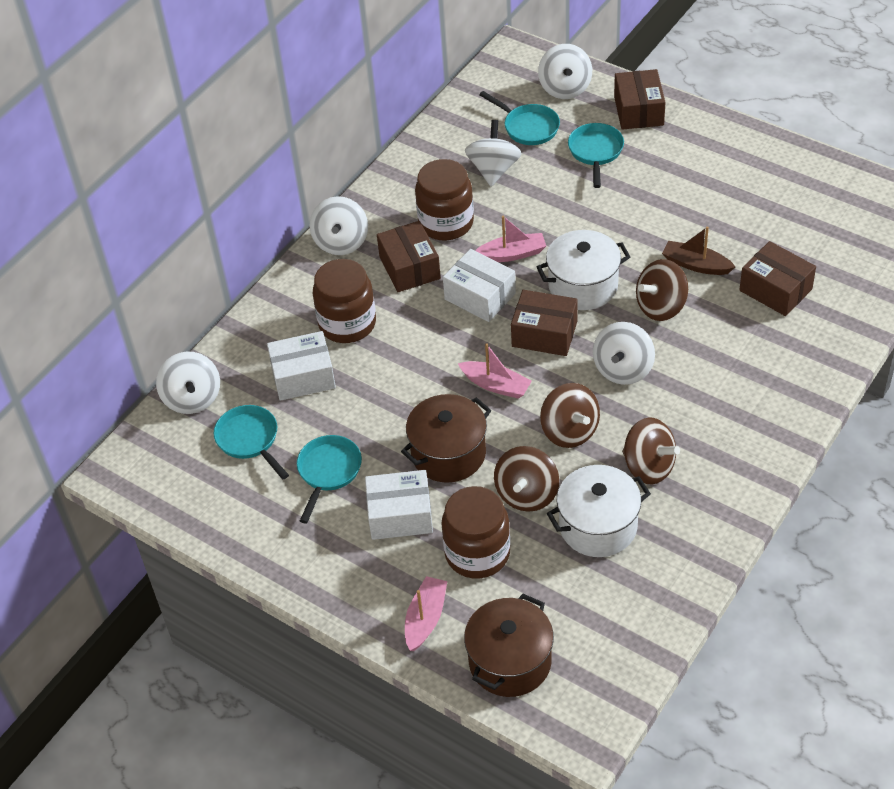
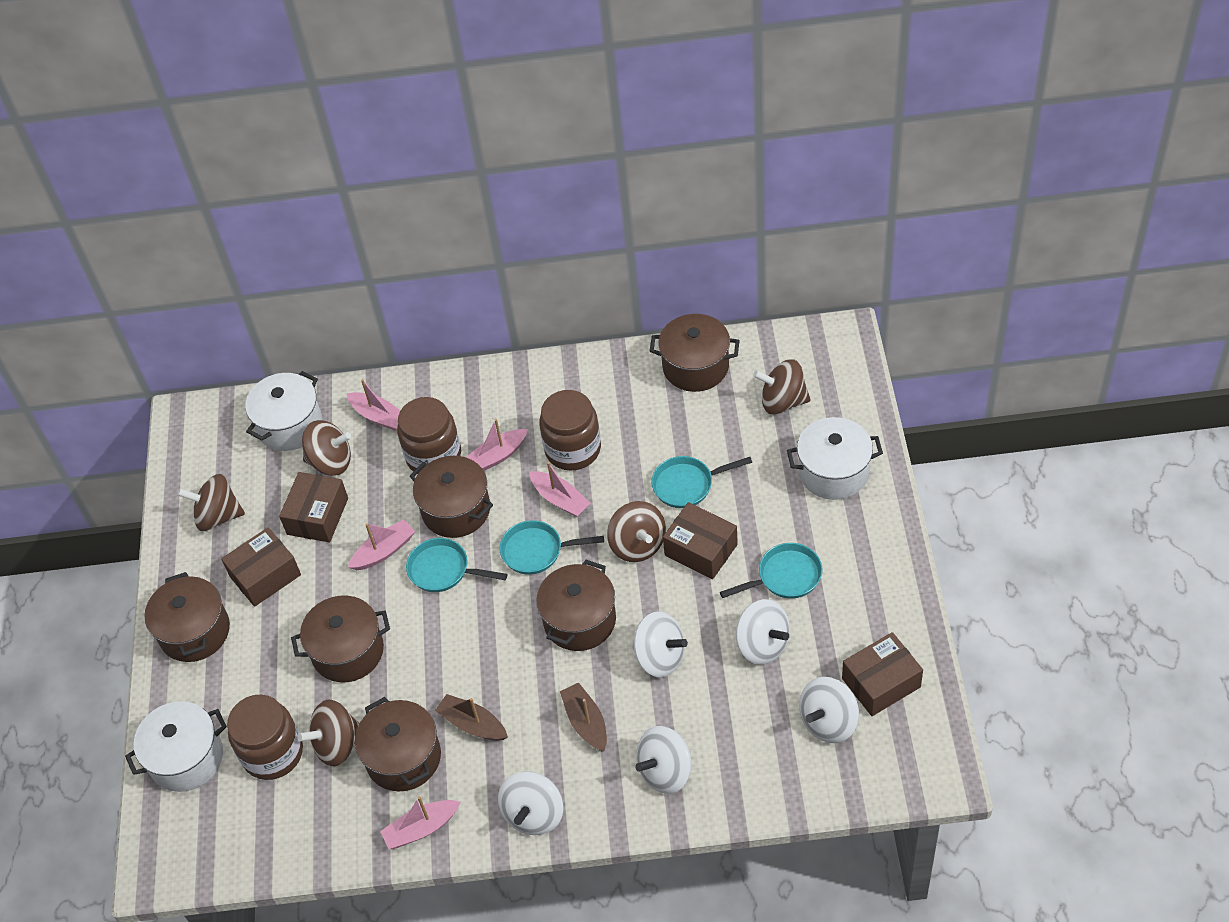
brown boat: 1 -> 2
brown pot: 2 -> 6
brown spinning top: 4 -> 5
pink boat: 3 -> 5
white box: 3 -> 0
white pot: 2 -> 3

